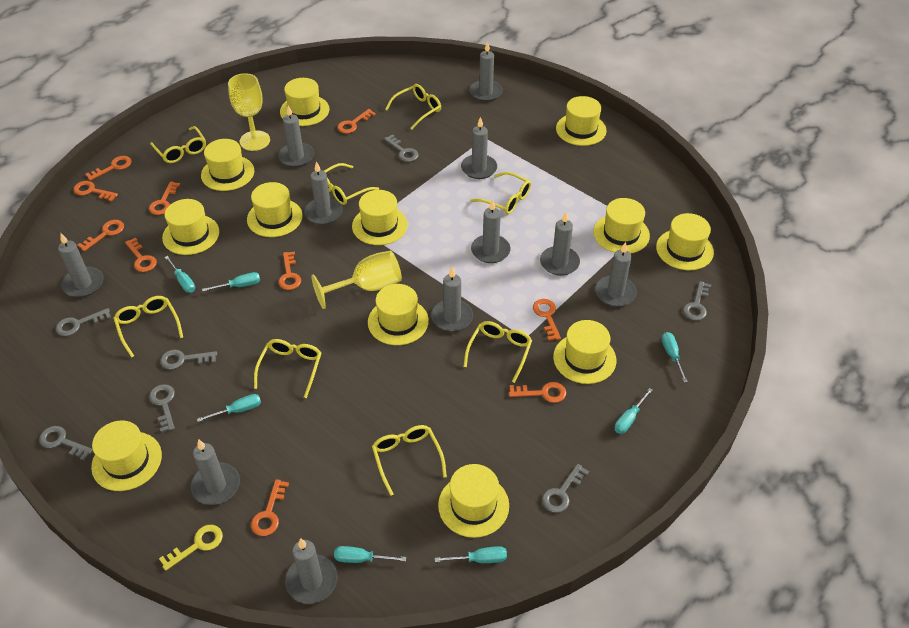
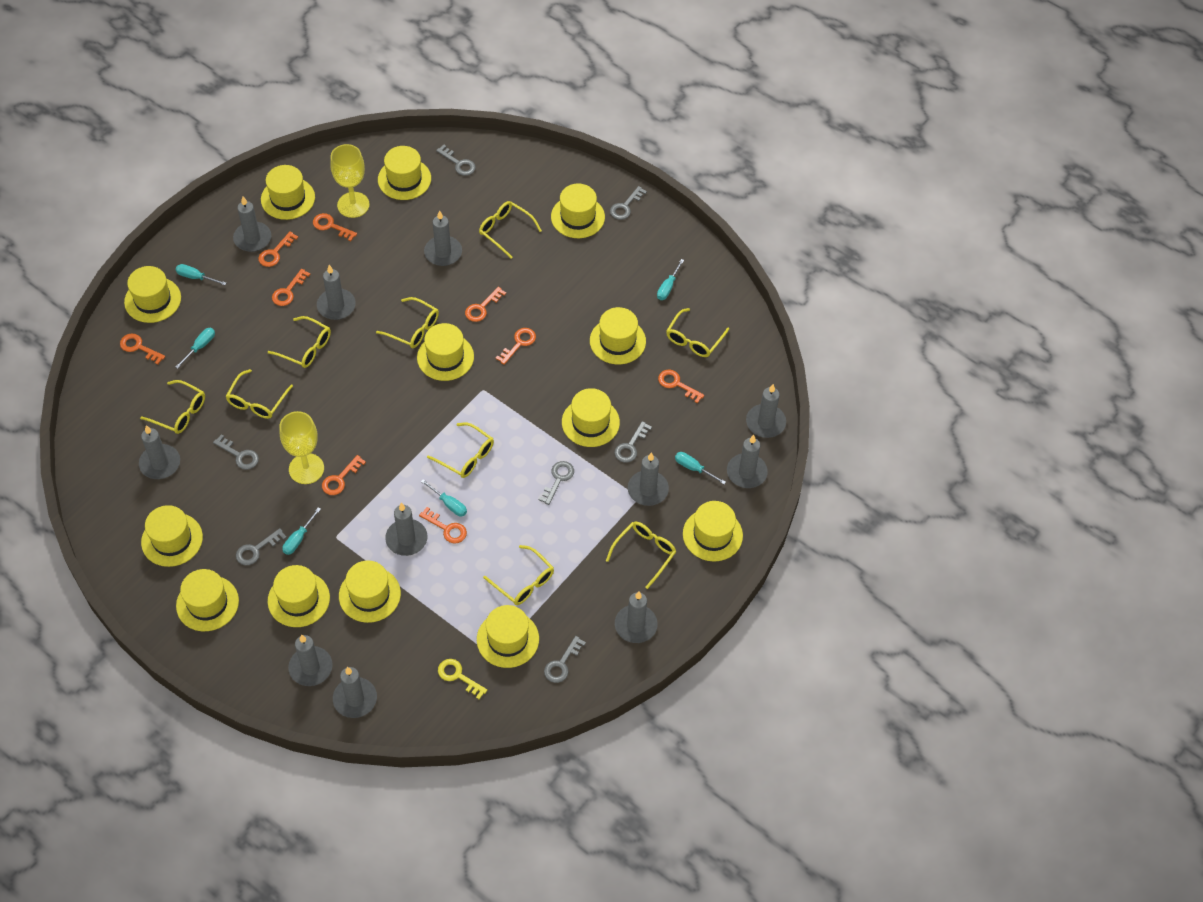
orange key: 10 -> 9
turquoise screwdriver: 7 -> 6
yellow glasses: 8 -> 9
yellow hat: 12 -> 13

